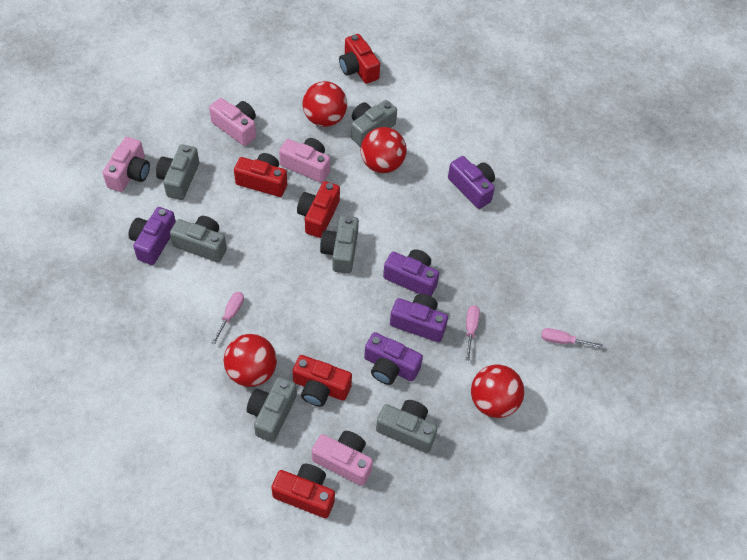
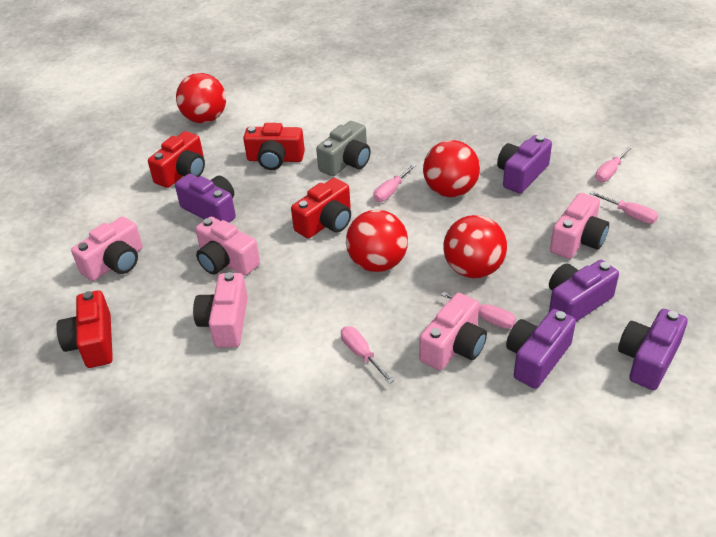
grey camera: 6 -> 1
pink camera: 4 -> 5
pink screwdriver: 3 -> 5
red camera: 5 -> 4

